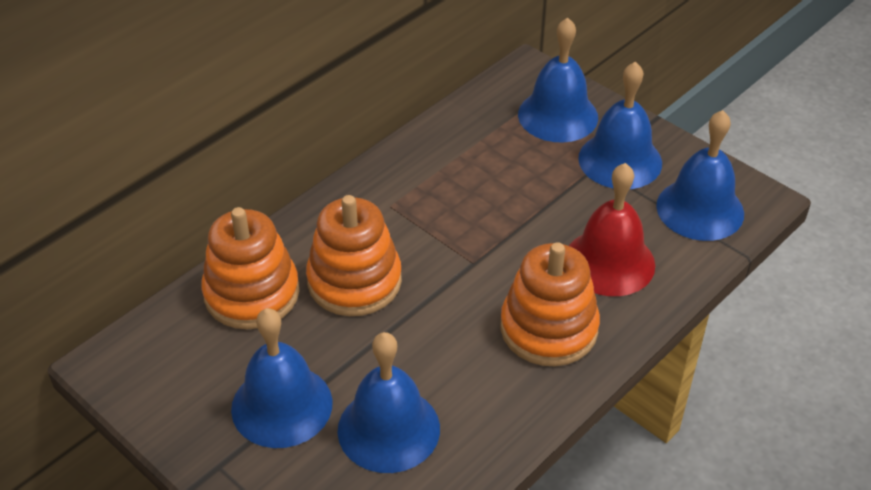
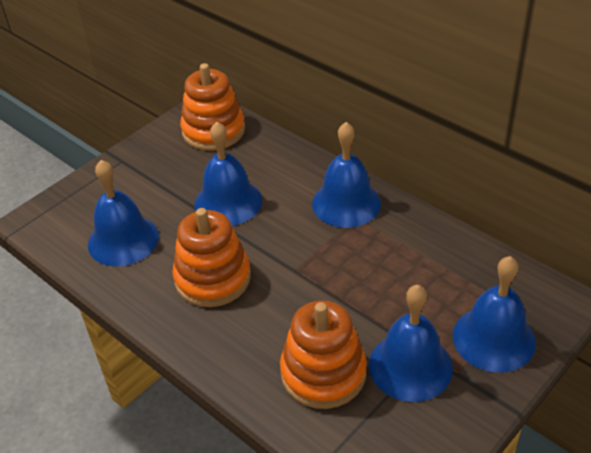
red bell: 1 -> 0

